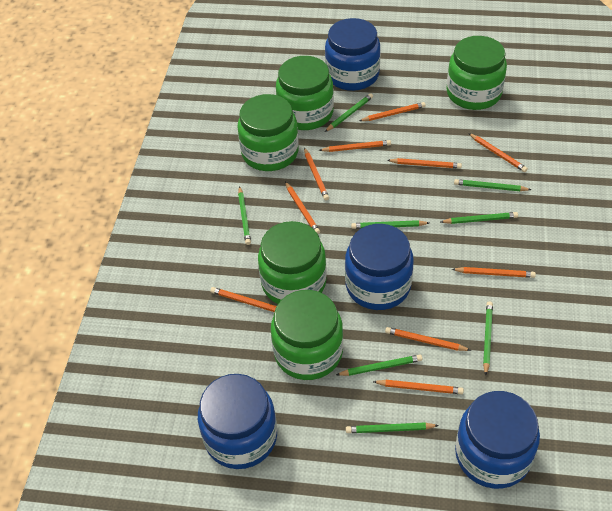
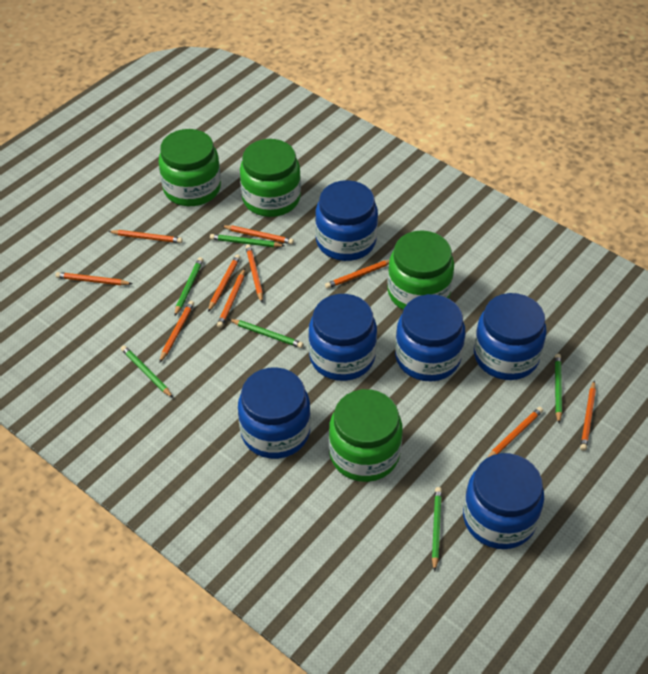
blue jar: 4 -> 6
green jar: 5 -> 4
green pencil: 8 -> 6

